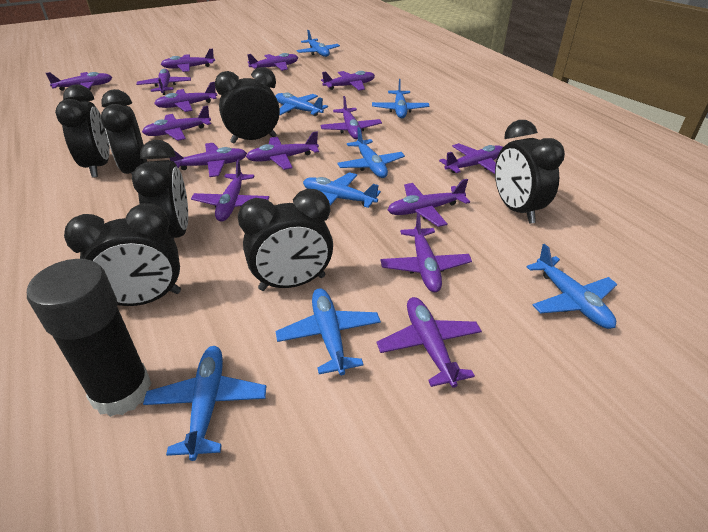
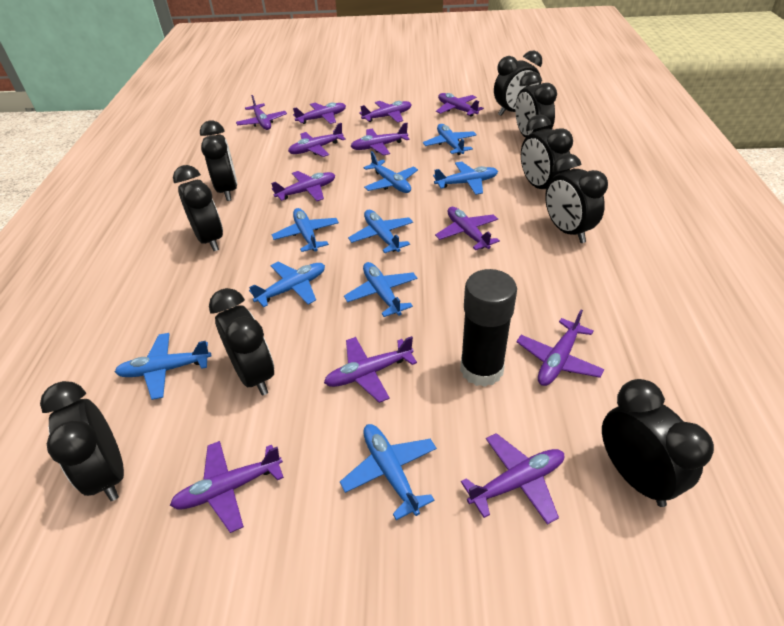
black clock: 7 -> 9
blue plane: 8 -> 9
purple plane: 15 -> 12

